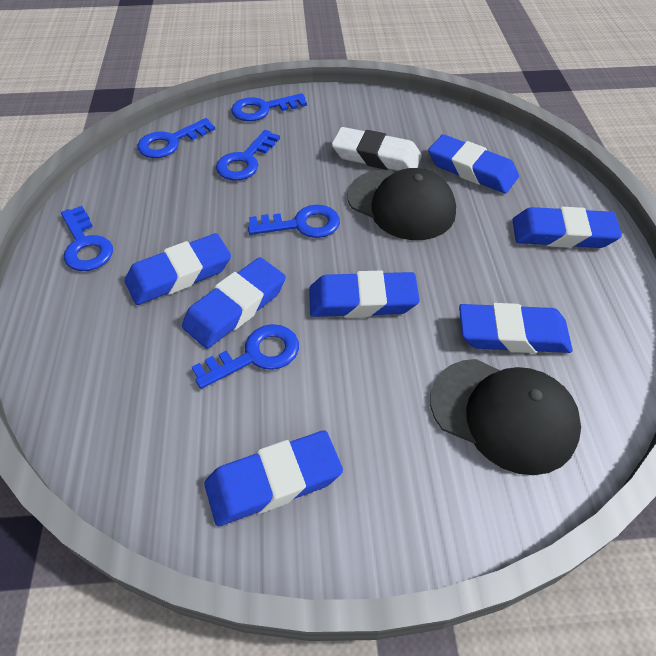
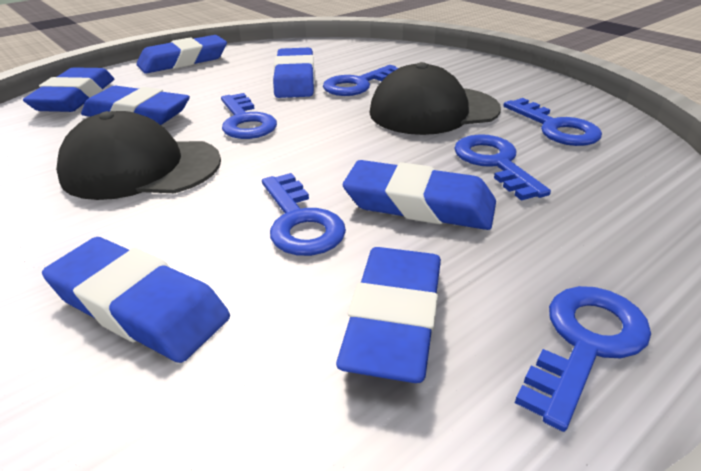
white eraser: 1 -> 0

